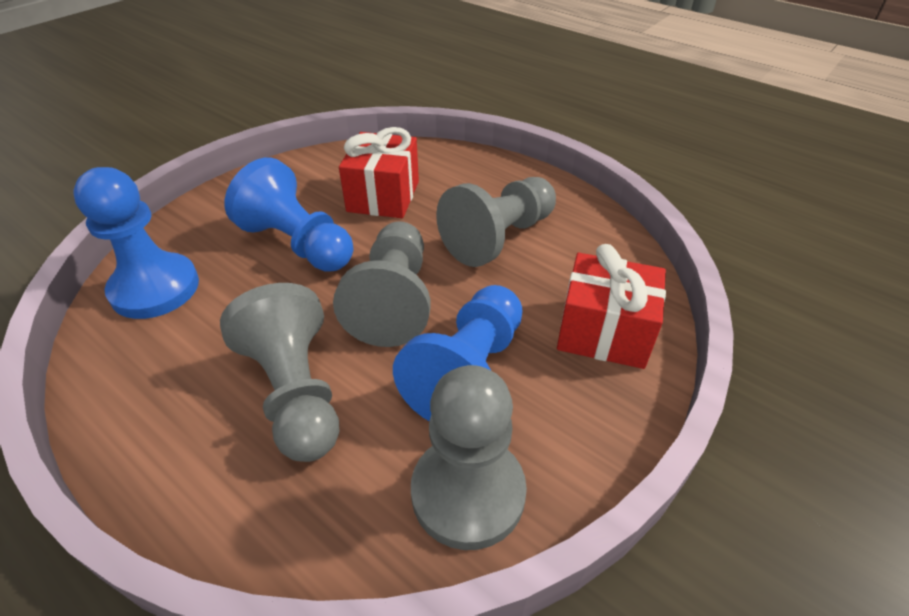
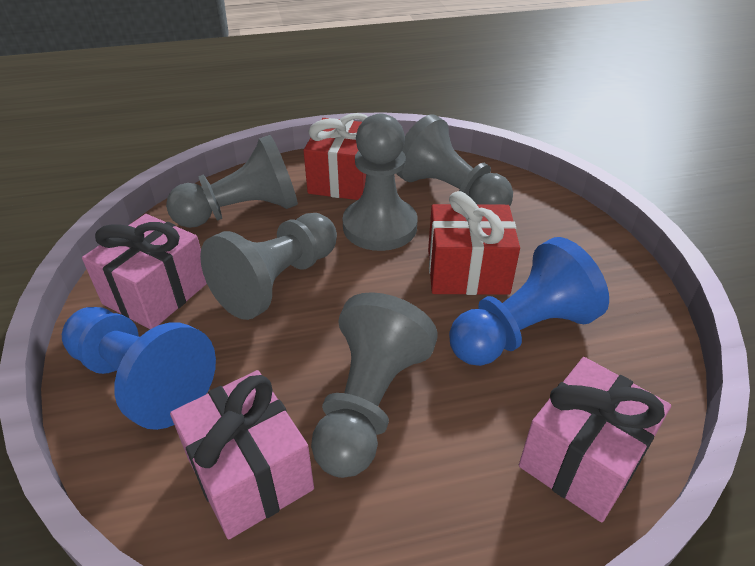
blue pawn: 3 -> 2
grey pawn: 4 -> 5
pink gift: 0 -> 3

